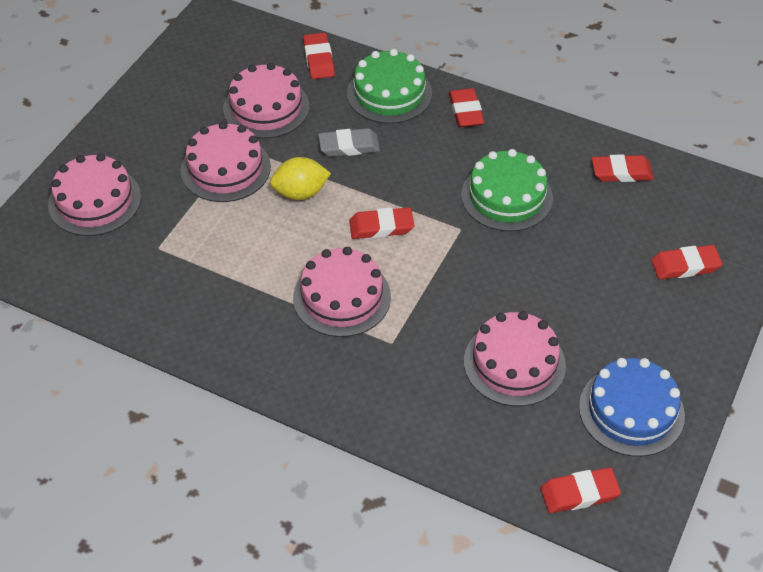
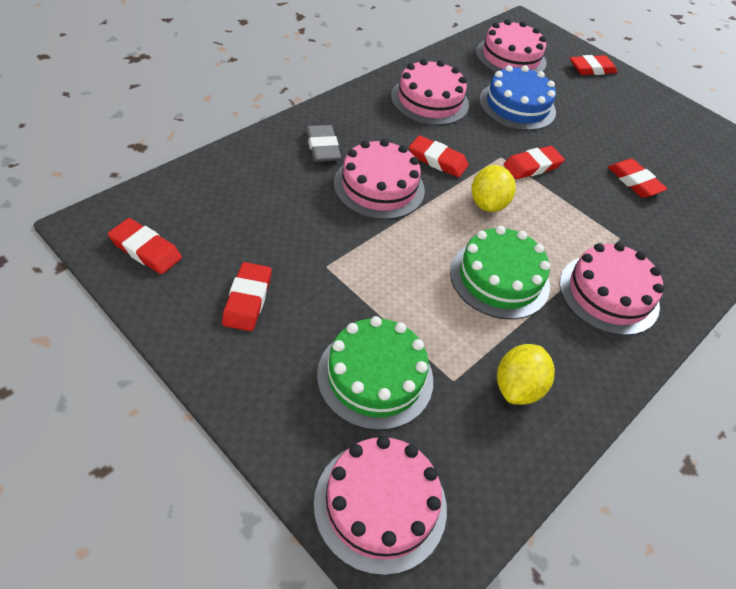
yellow lemon: 1 -> 2

